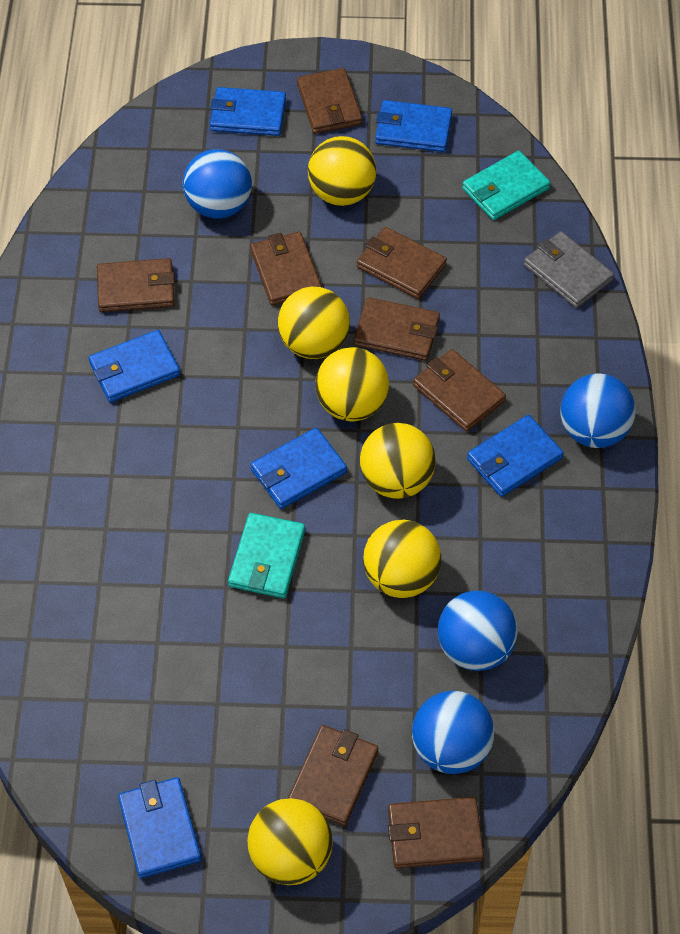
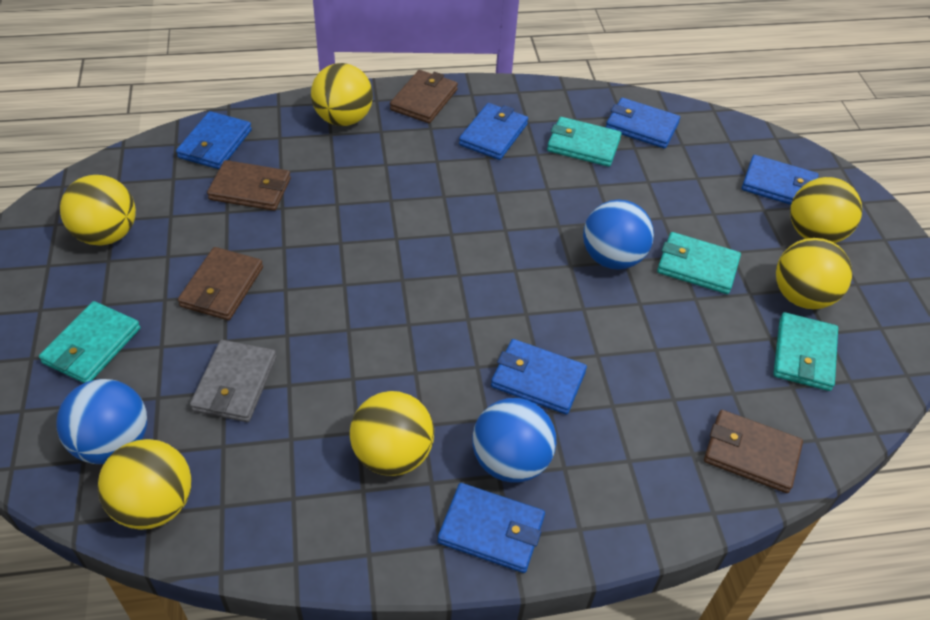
blue ball: 4 -> 3
brown wallet: 8 -> 4
turquoise wallet: 2 -> 4

